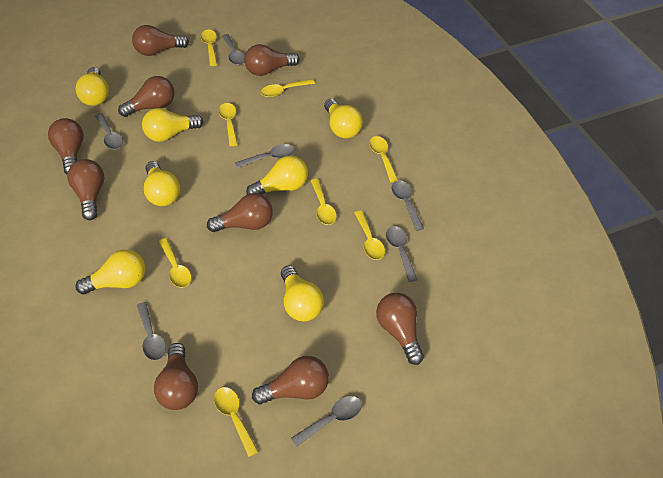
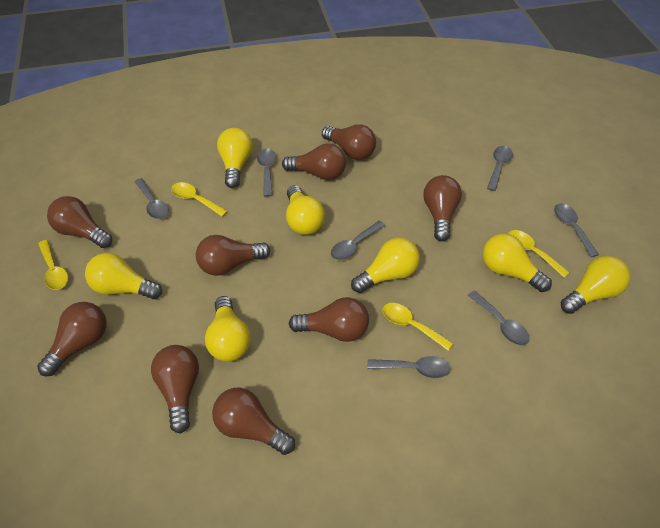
yellow spoon: 8 -> 4

